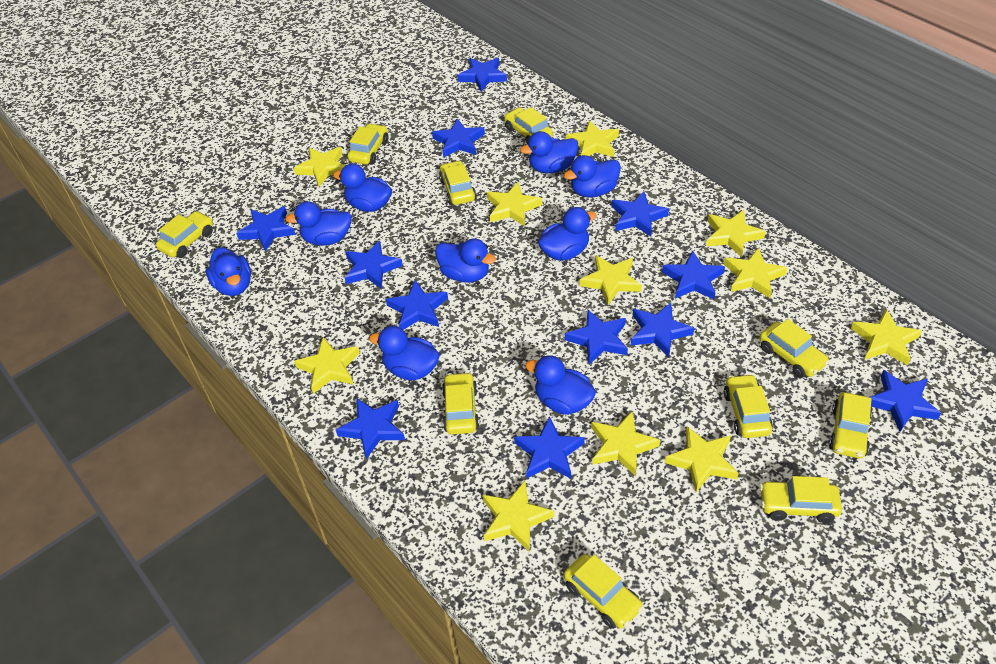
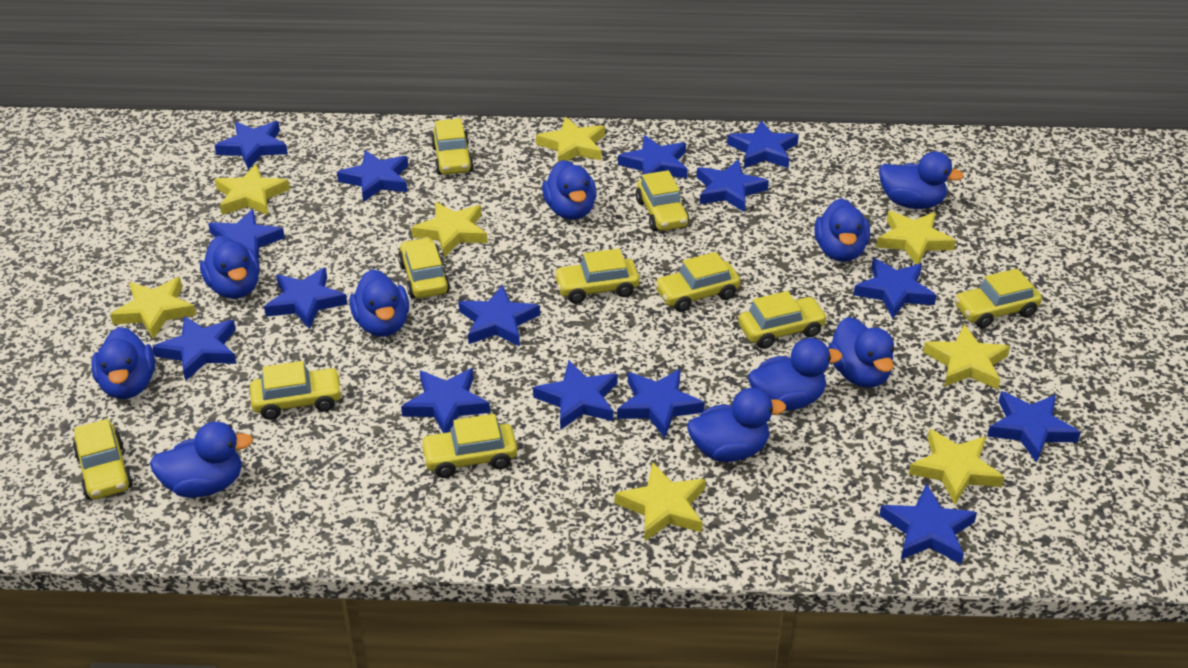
blue duck: 9 -> 10
blue star: 12 -> 15
yellow star: 11 -> 8

